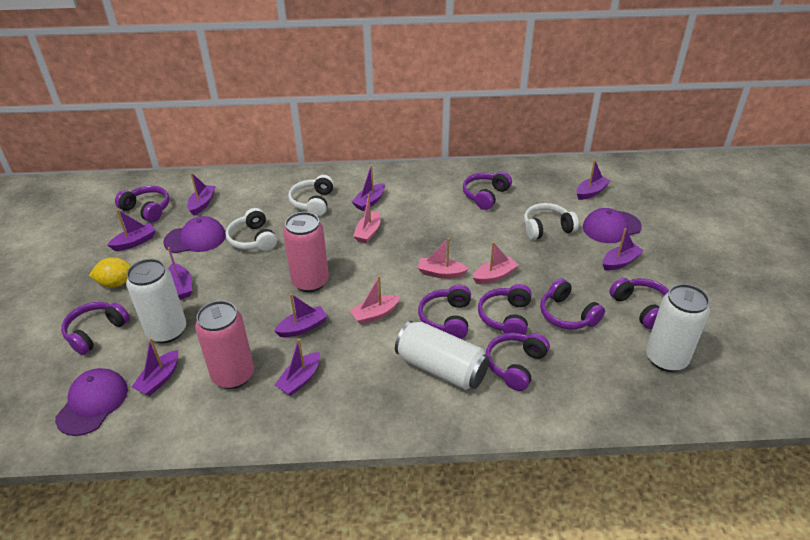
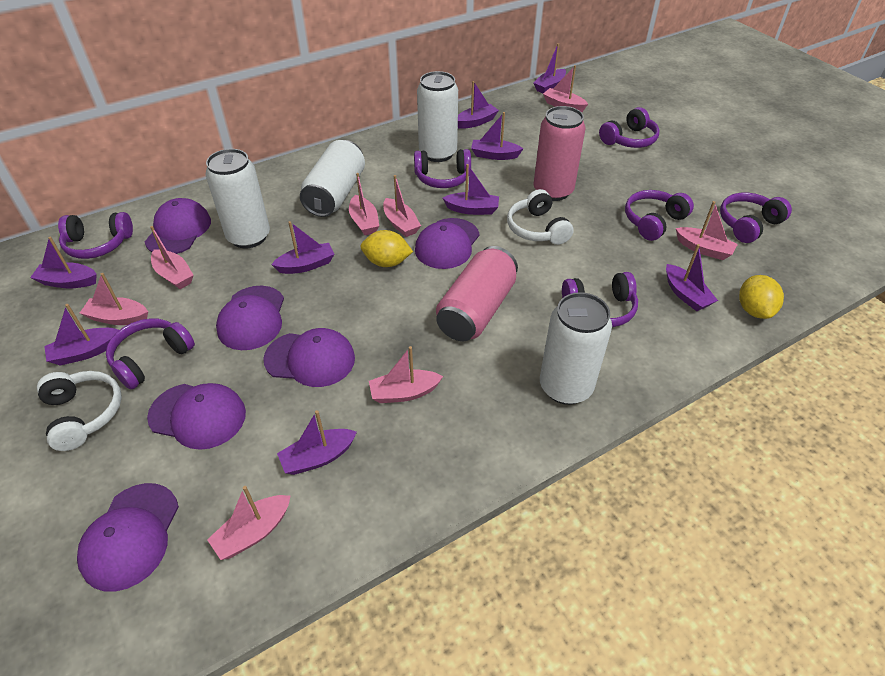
pink boat: 4 -> 8
purple cap: 3 -> 6
purple headphones: 8 -> 7
white can: 3 -> 4
white headphones: 3 -> 2
yellow lemon: 1 -> 2

